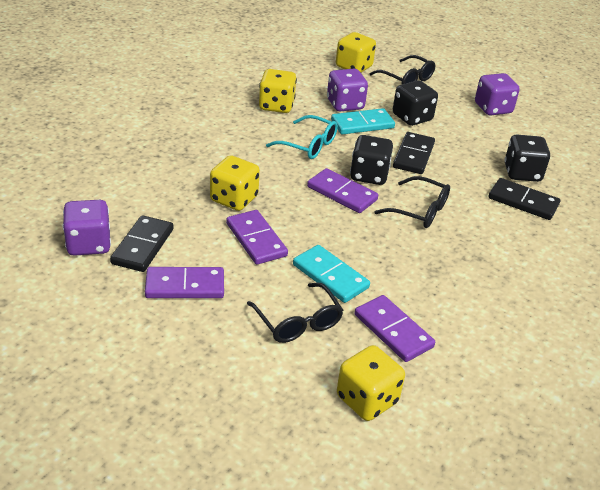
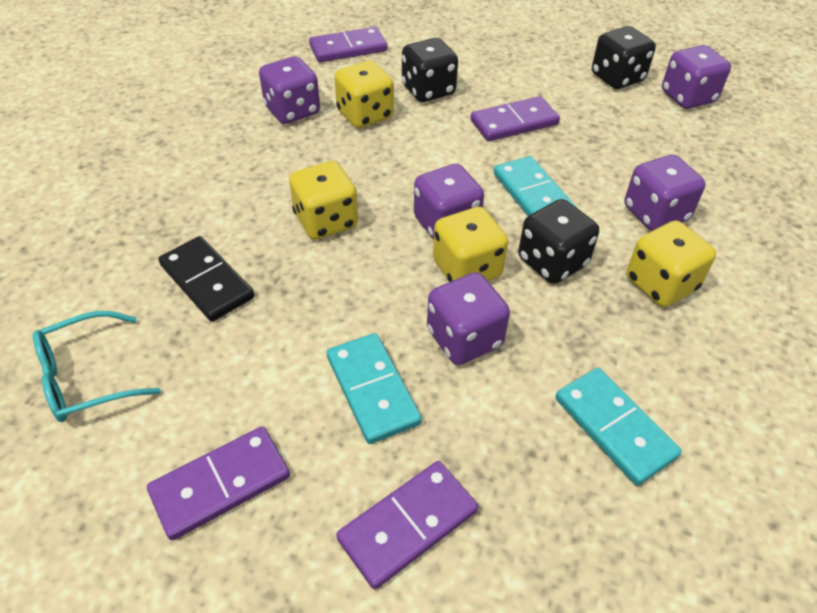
black domino: 3 -> 1
black glasses: 3 -> 0
purple dice: 3 -> 5
turquoise domino: 2 -> 3

